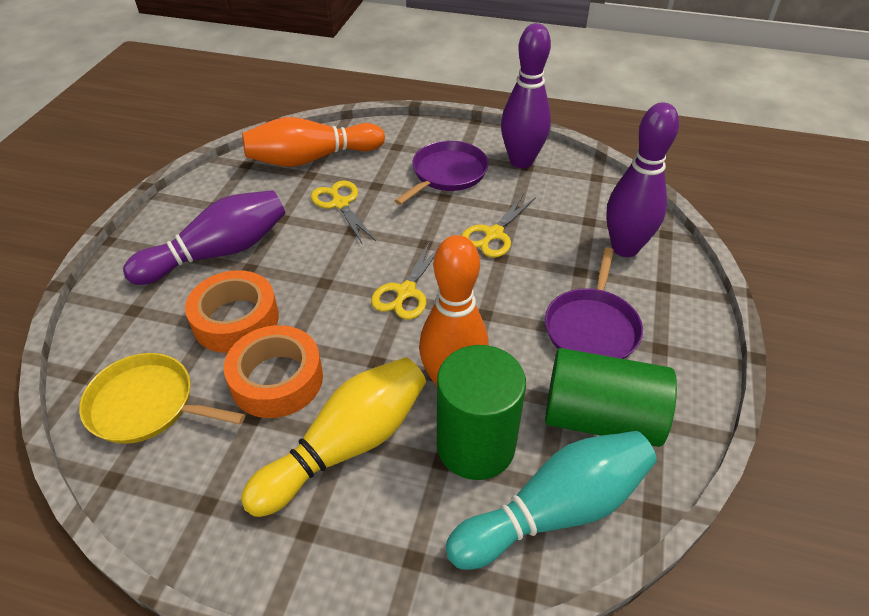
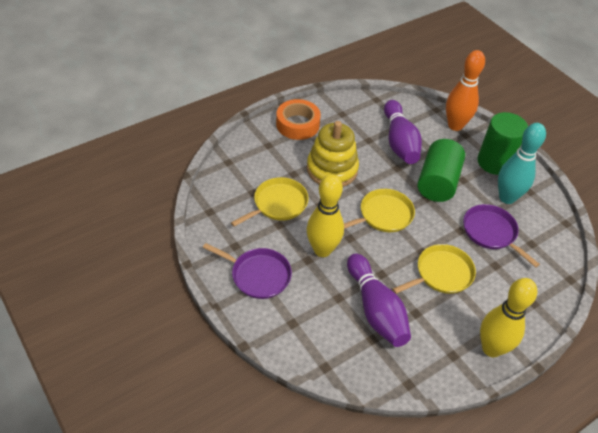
orange bowling pin: 2 -> 1
orange tape: 2 -> 1
purple bowling pin: 3 -> 2
yellow bowling pin: 1 -> 2
yellow pan: 1 -> 3
yellow scissors: 3 -> 0
yellow stacking toy: 0 -> 1

